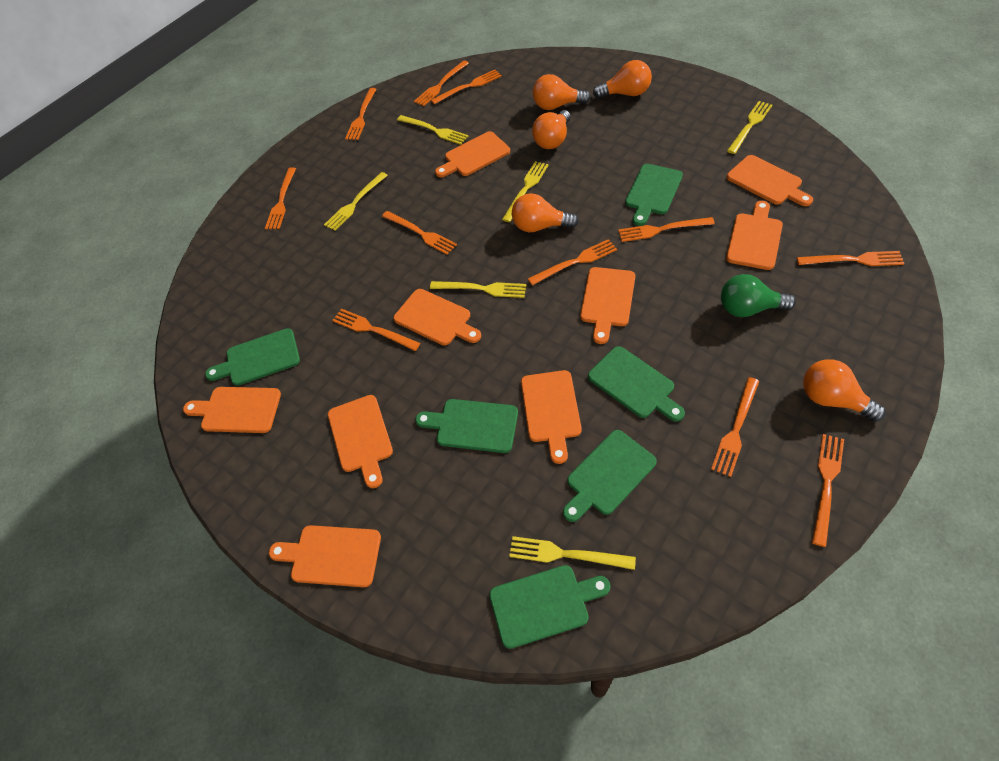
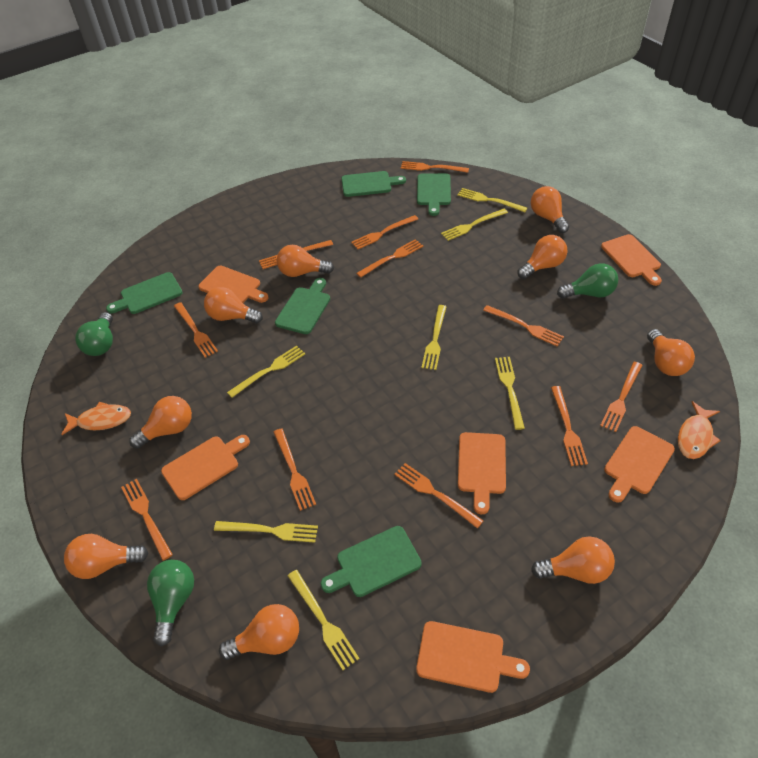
green cutting board: 6 -> 5
green light bulb: 1 -> 3
orange cutting board: 9 -> 6
orange fish: 0 -> 2
orange light bulb: 5 -> 9
yellow fork: 6 -> 7

